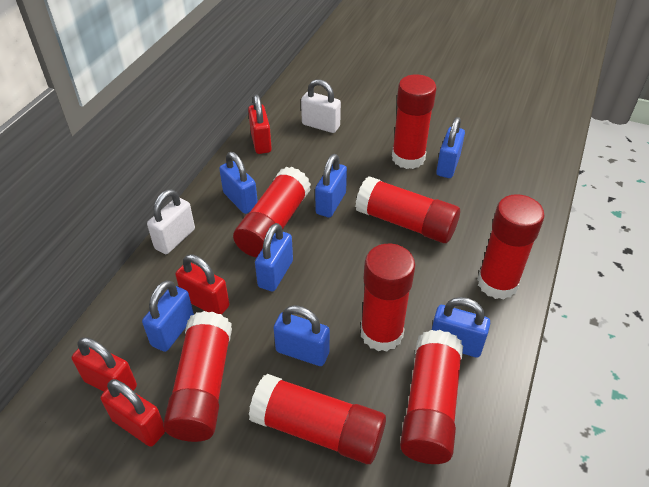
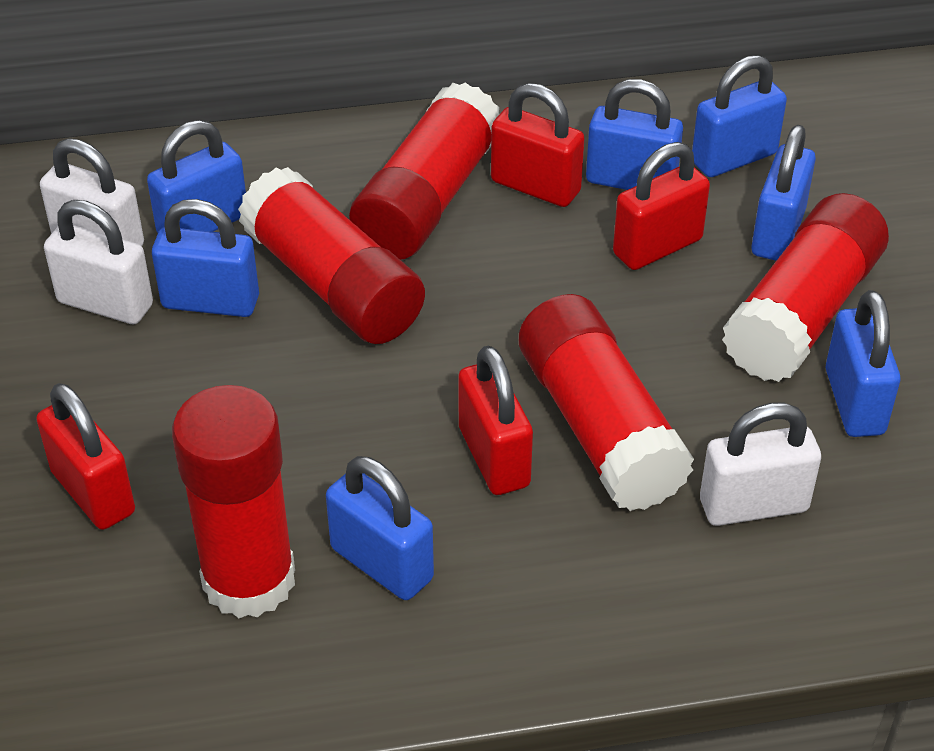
red glue stick: 8 -> 5
white padlock: 2 -> 3

